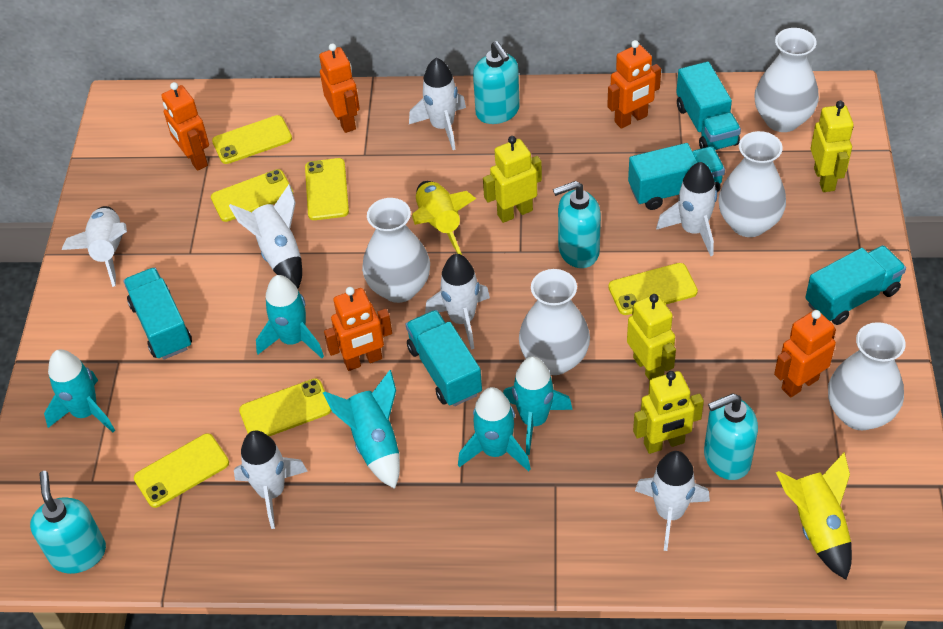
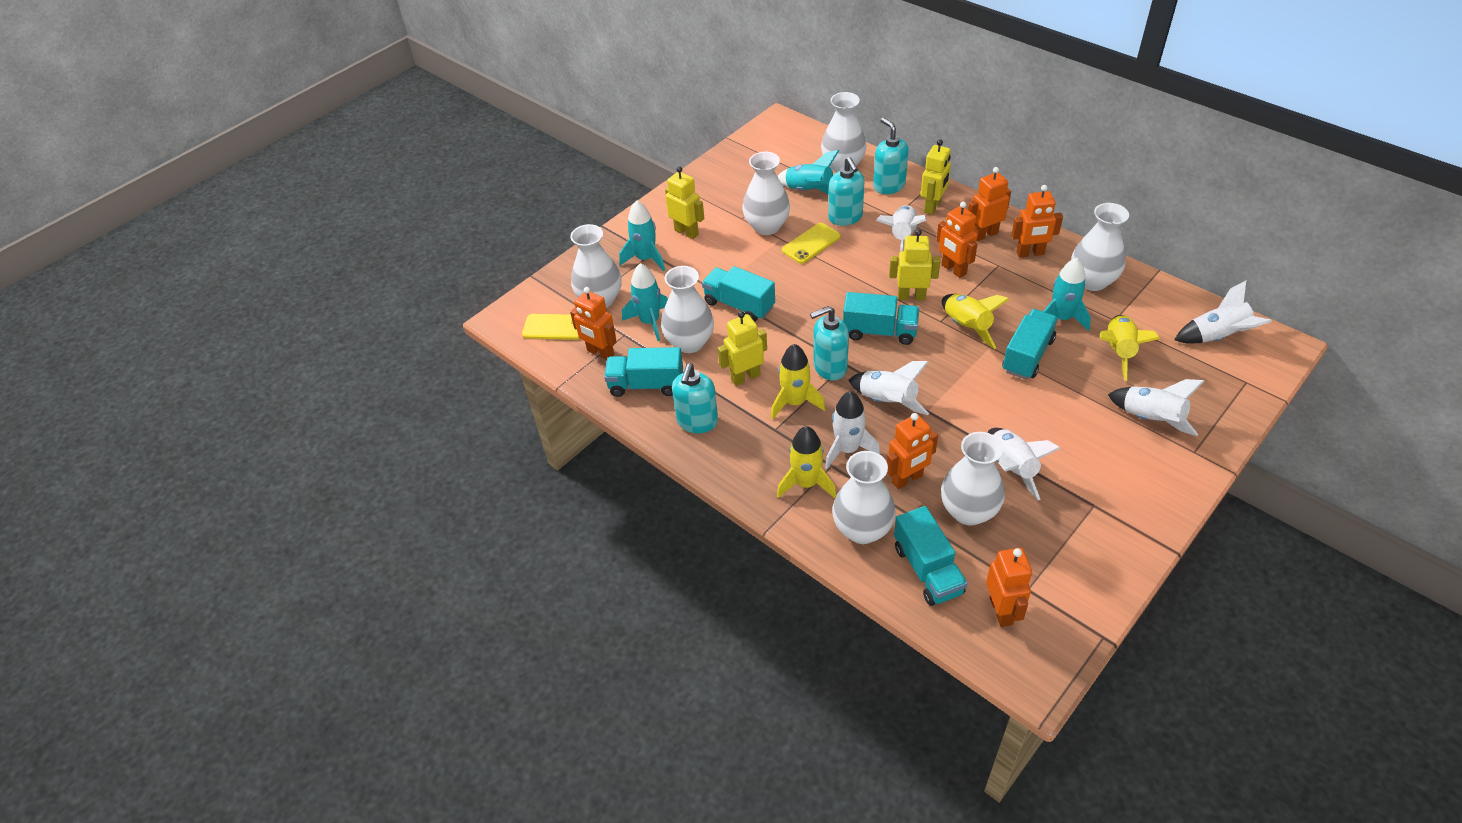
orange robot: 5 -> 6
turquoise rocket: 5 -> 4
white rocket: 7 -> 6
white vase: 5 -> 7
yellow phone: 6 -> 2
yellow rocket: 2 -> 4

